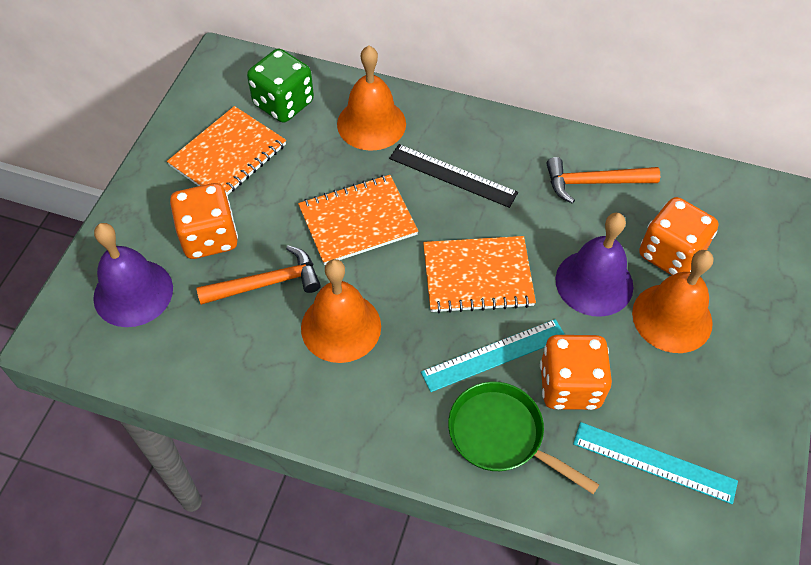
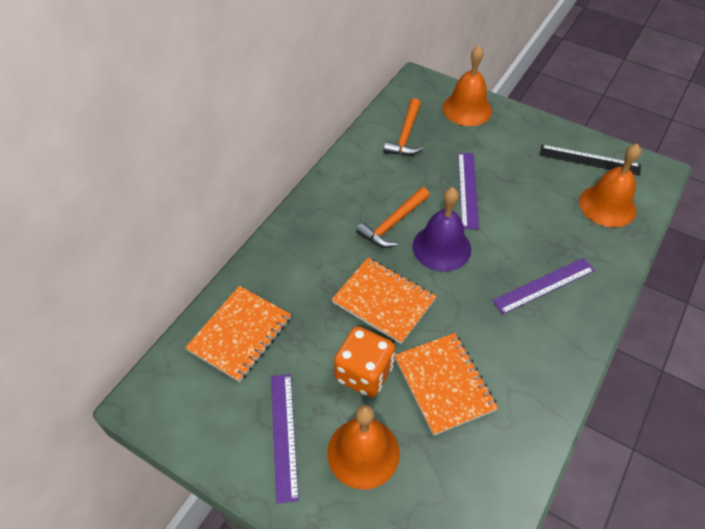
green dice: 1 -> 0
green pan: 1 -> 0
orange dice: 3 -> 1
purple bell: 2 -> 1
purple ruler: 0 -> 3
turquoise ruler: 2 -> 0

